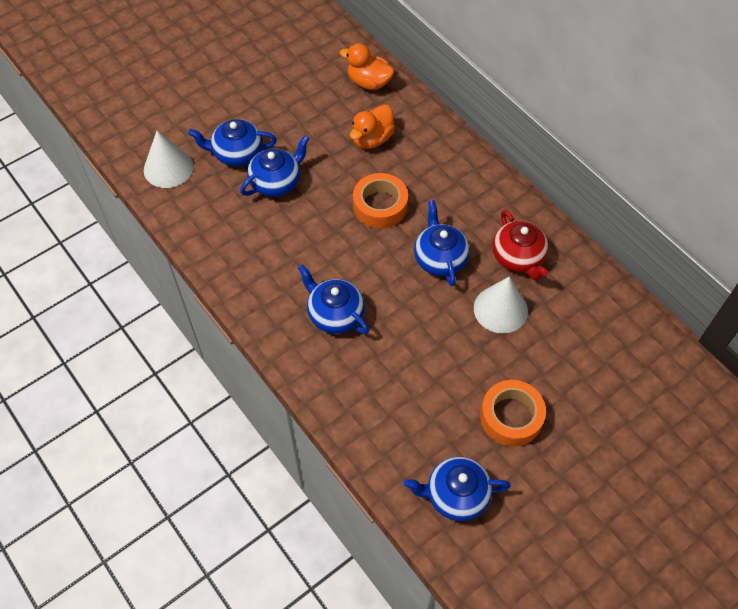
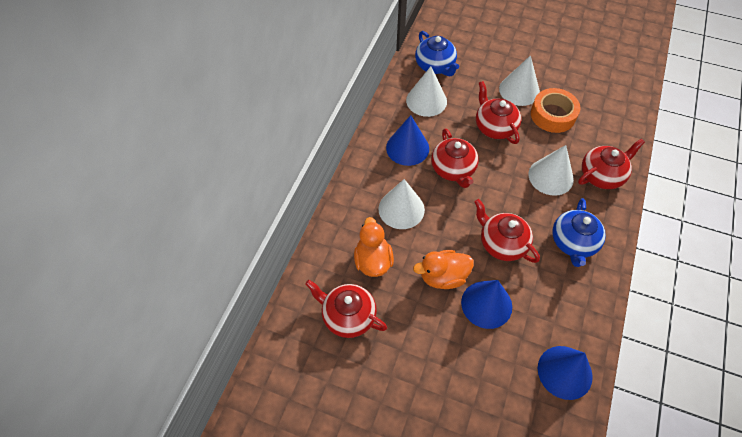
blue cone: 0 -> 3
blue teapot: 5 -> 2
orange tape: 2 -> 1
red teapot: 1 -> 5
white cone: 2 -> 4

